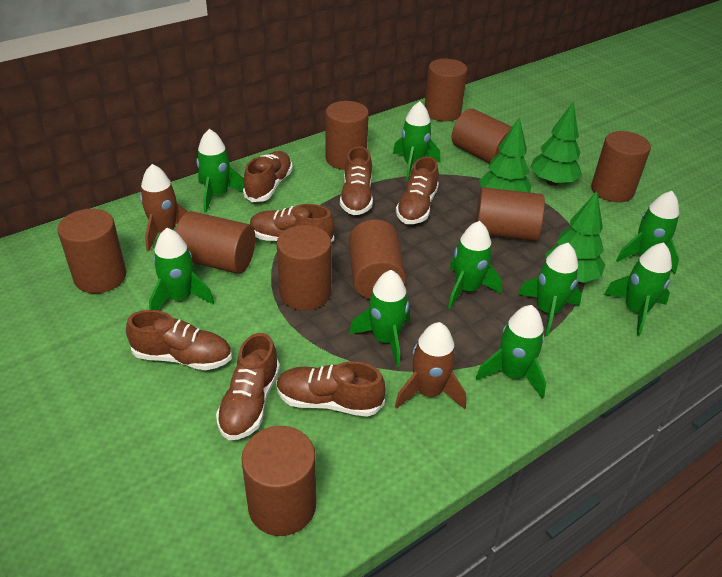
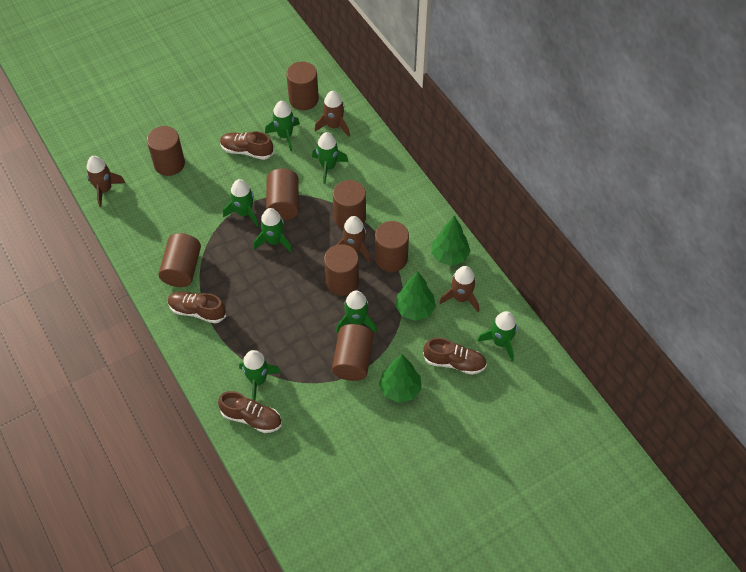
brown cylinder: 10 -> 8
brown rocket: 2 -> 4
brown shoe: 7 -> 4
green rocket: 9 -> 7

